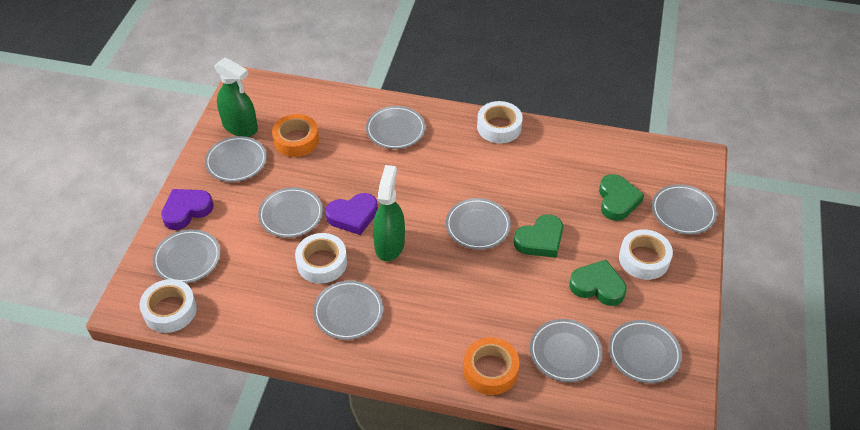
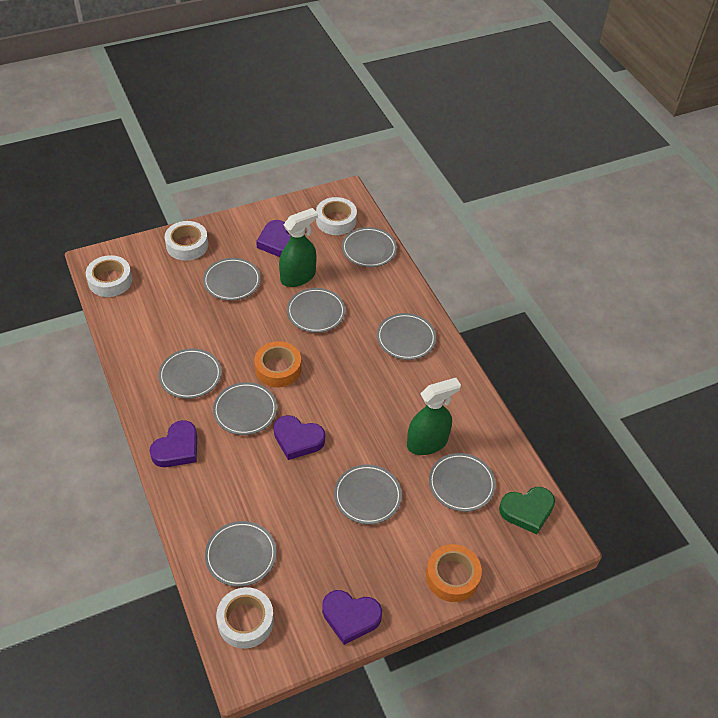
green heart: 3 -> 1
purple heart: 2 -> 4

